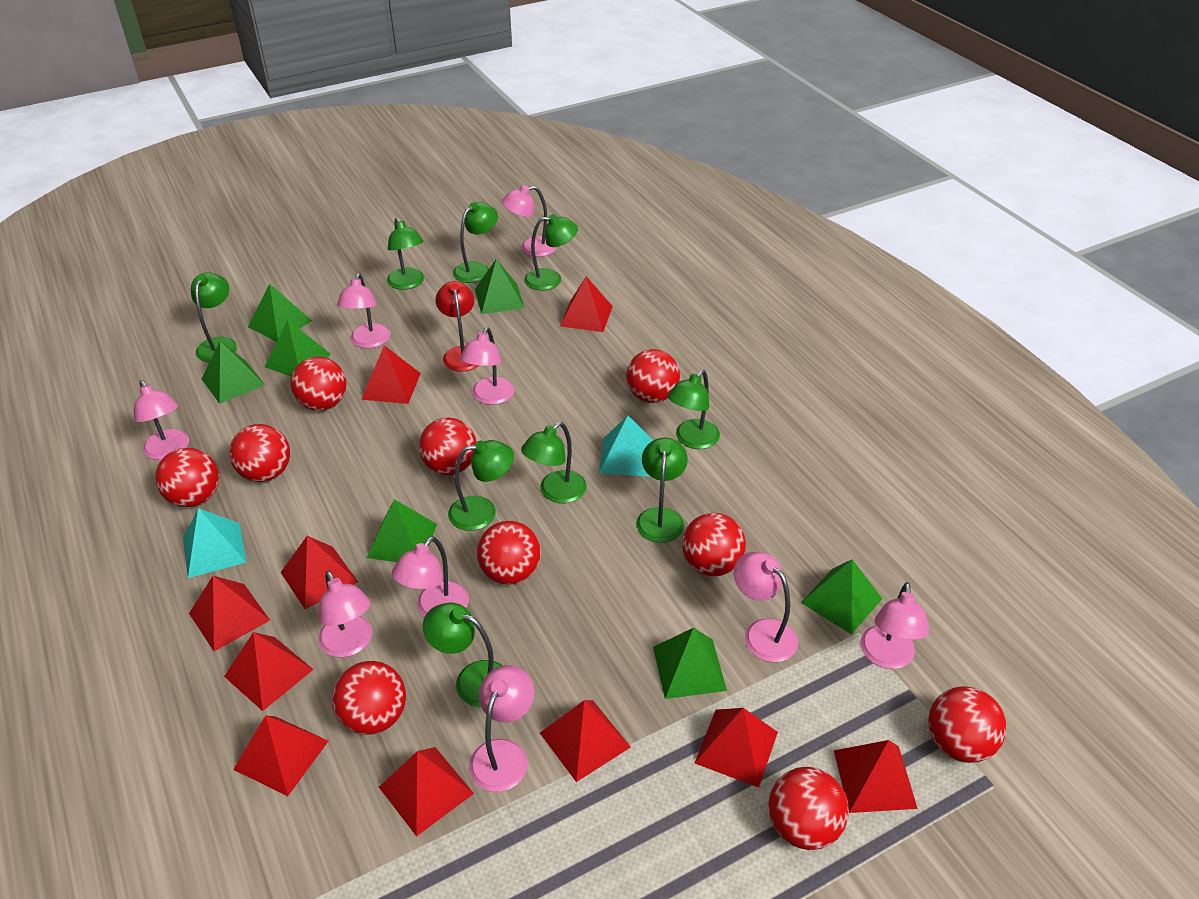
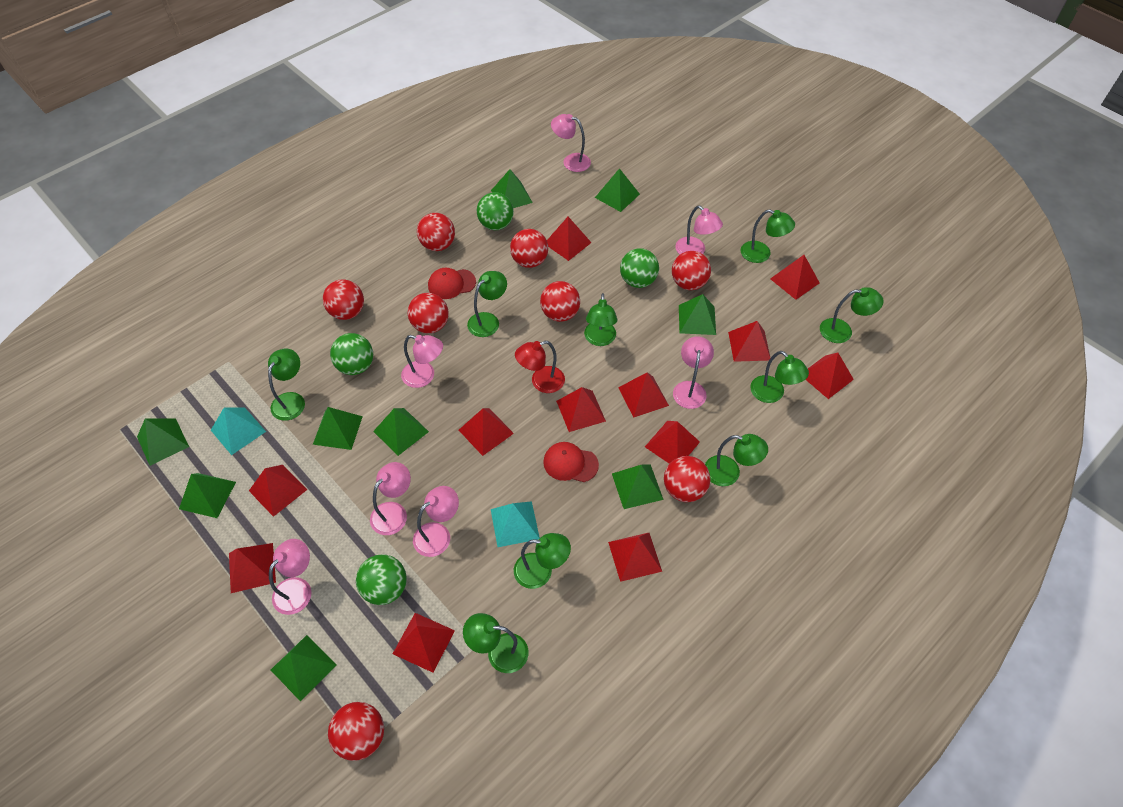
green ball: 0 -> 4
green pyramid: 7 -> 9
pink lamp: 9 -> 7
red ball: 10 -> 8
red cap: 0 -> 2
red pyramid: 10 -> 12

